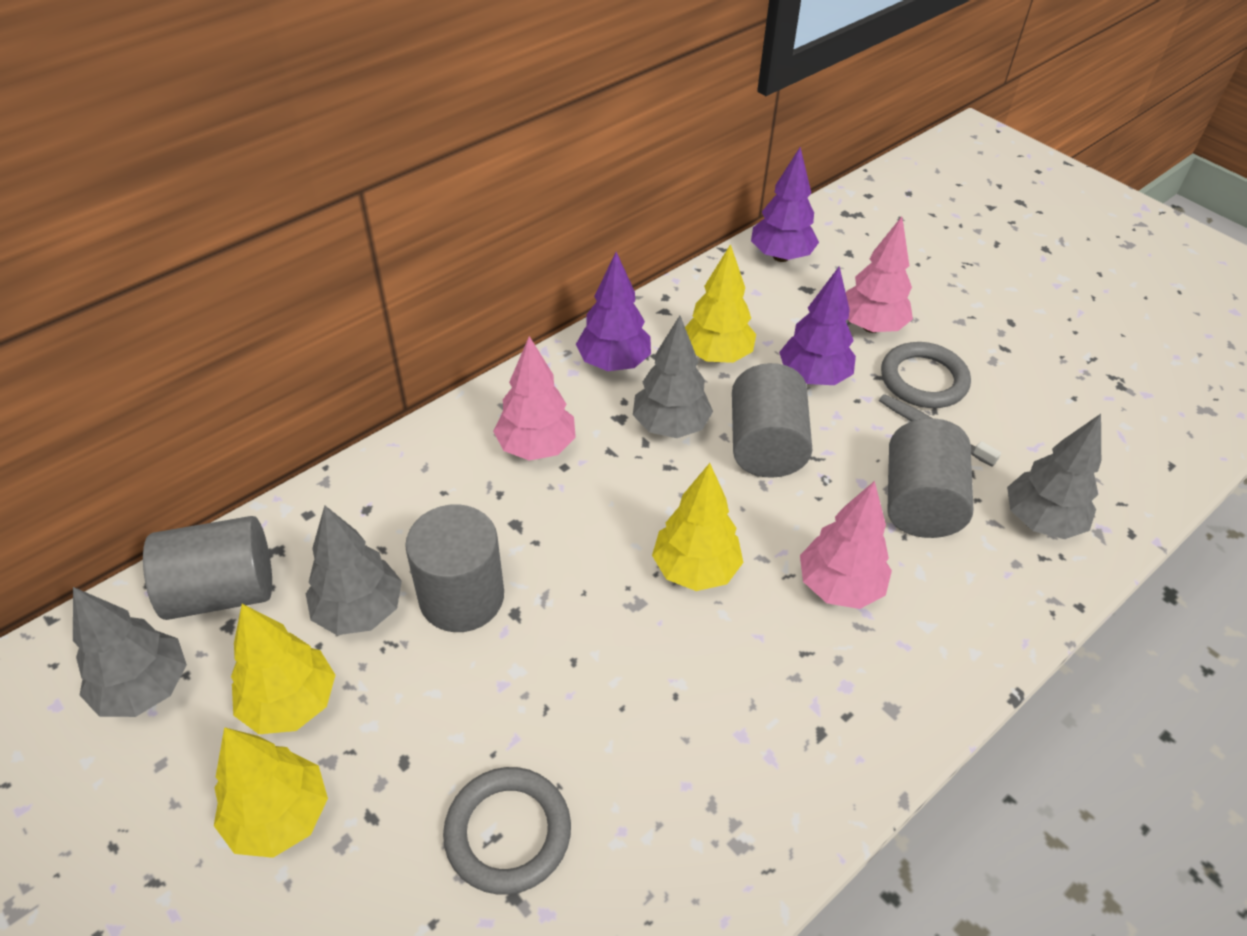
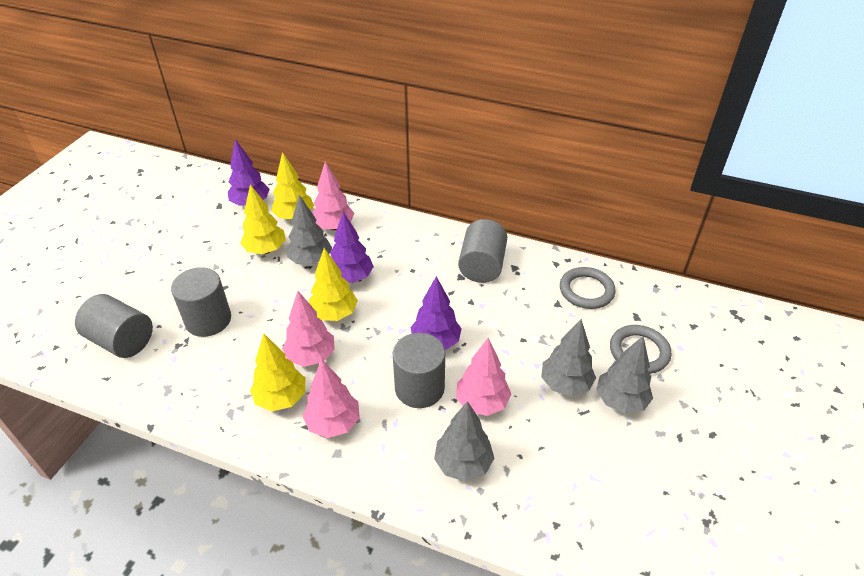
grey toothbrush: 1 -> 0
pink tree: 3 -> 4

